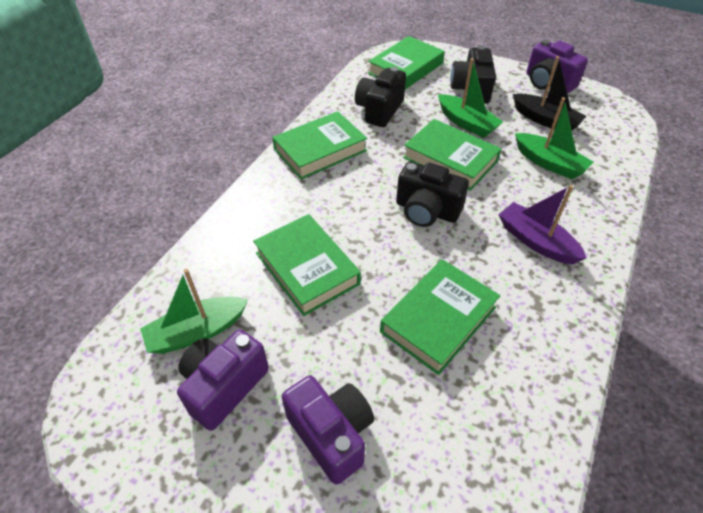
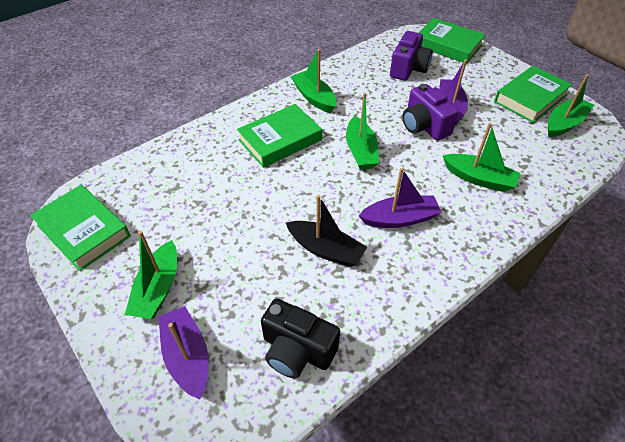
black camera: 3 -> 1
green boat: 3 -> 5
green book: 5 -> 4
purple boat: 1 -> 3
purple camera: 3 -> 2

